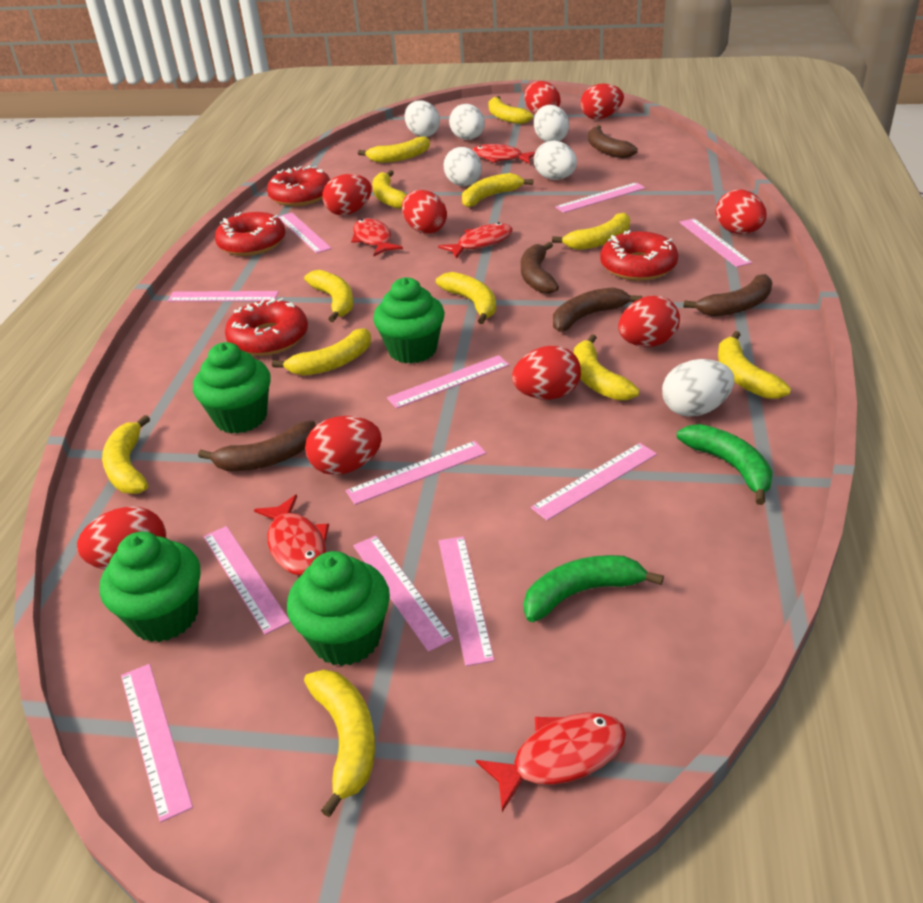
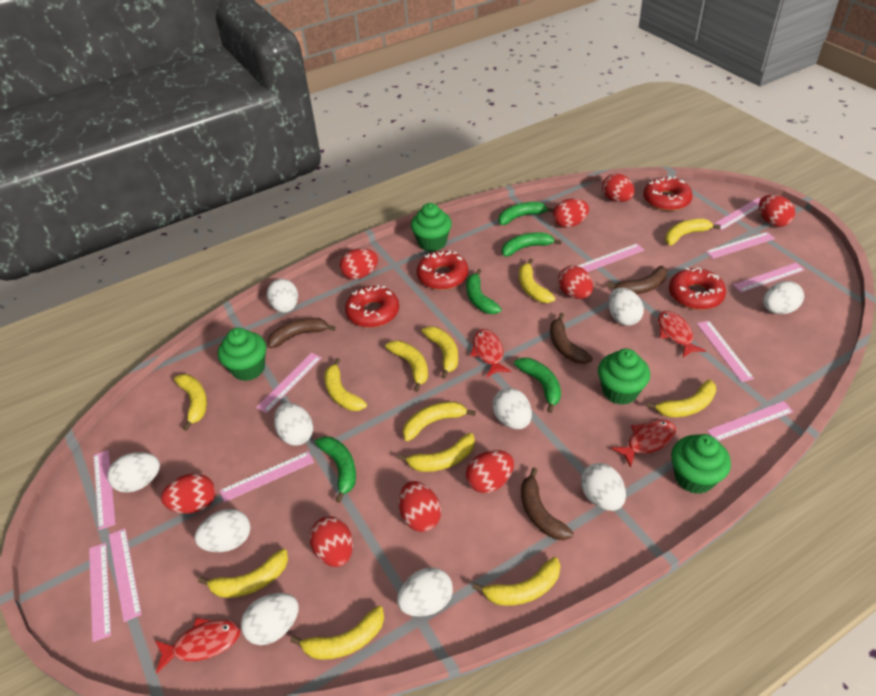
brown banana: 5 -> 4
green banana: 2 -> 5
red fish: 5 -> 4
white egg: 6 -> 10

